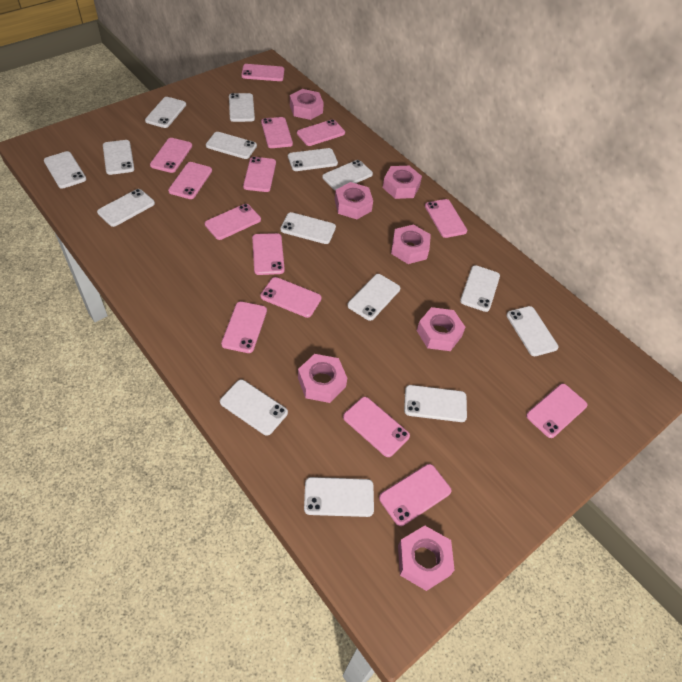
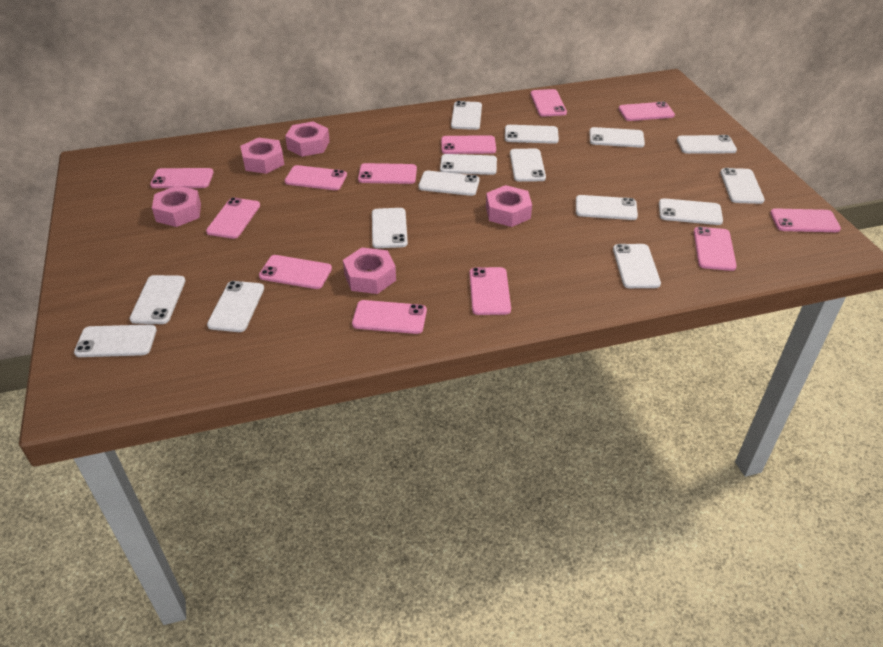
pink nut: 7 -> 5
pink phone: 14 -> 12

